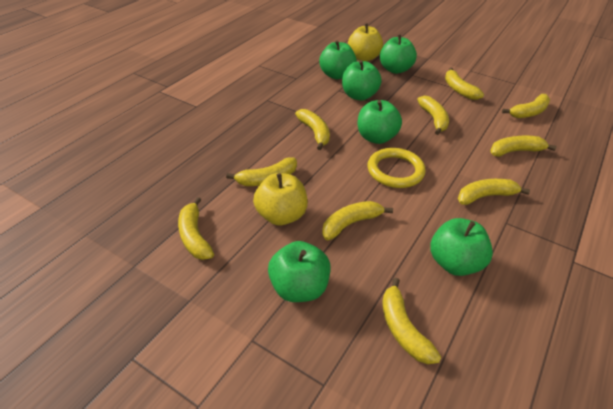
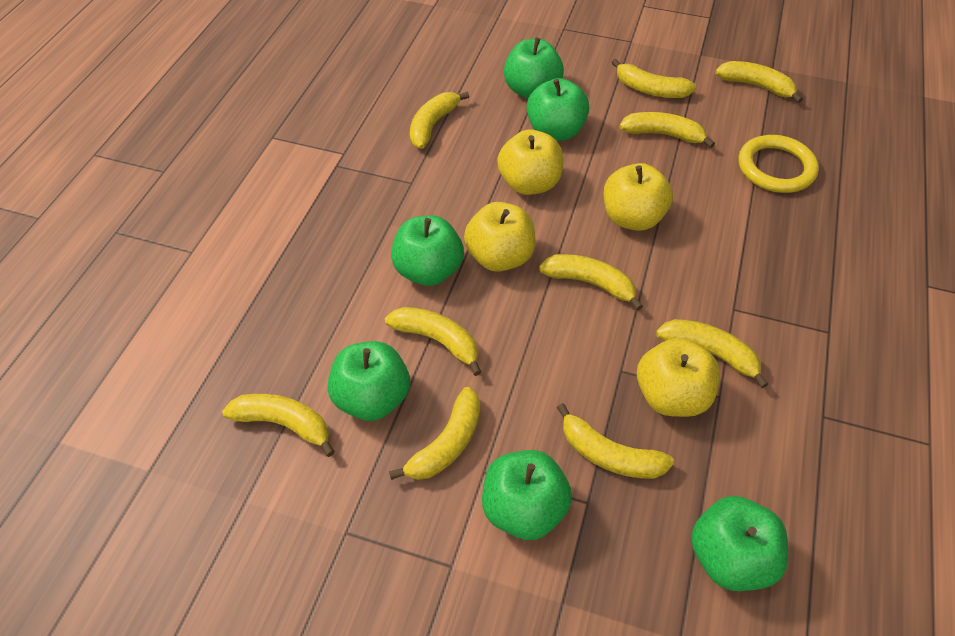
yellow apple: 2 -> 4

